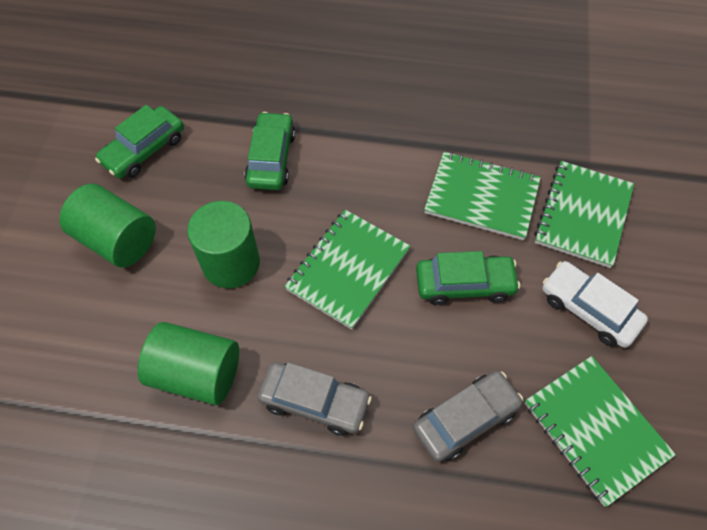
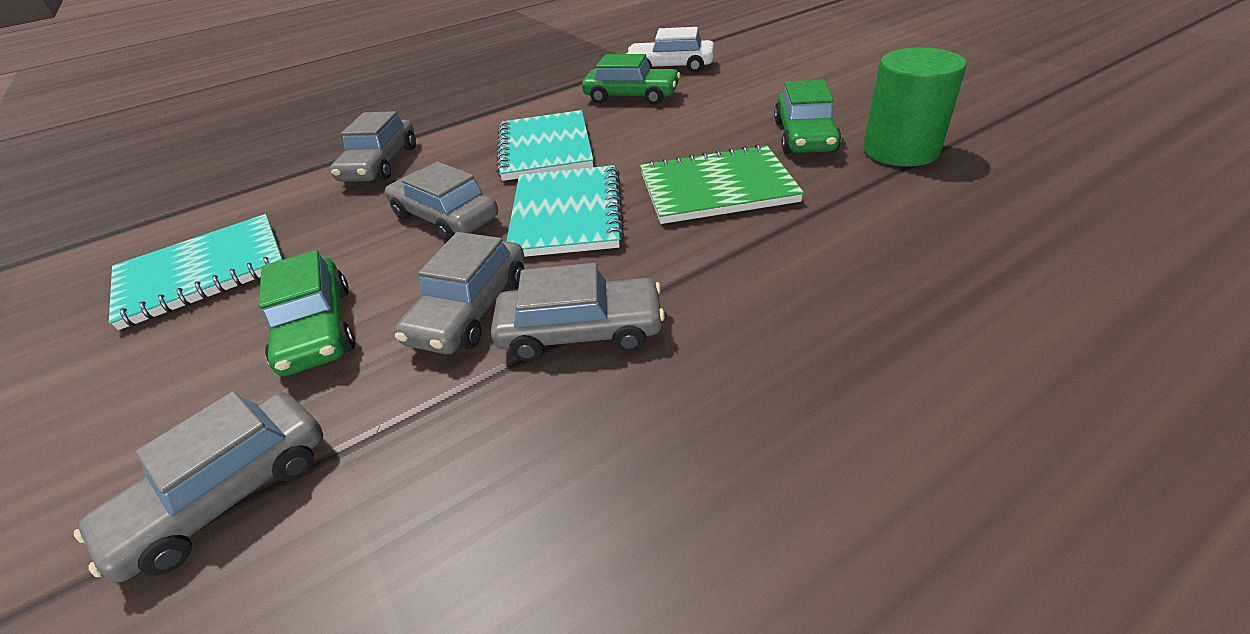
green cylinder: 3 -> 1
green notebook: 4 -> 1
grey car: 2 -> 5
turquoise notebook: 0 -> 3

